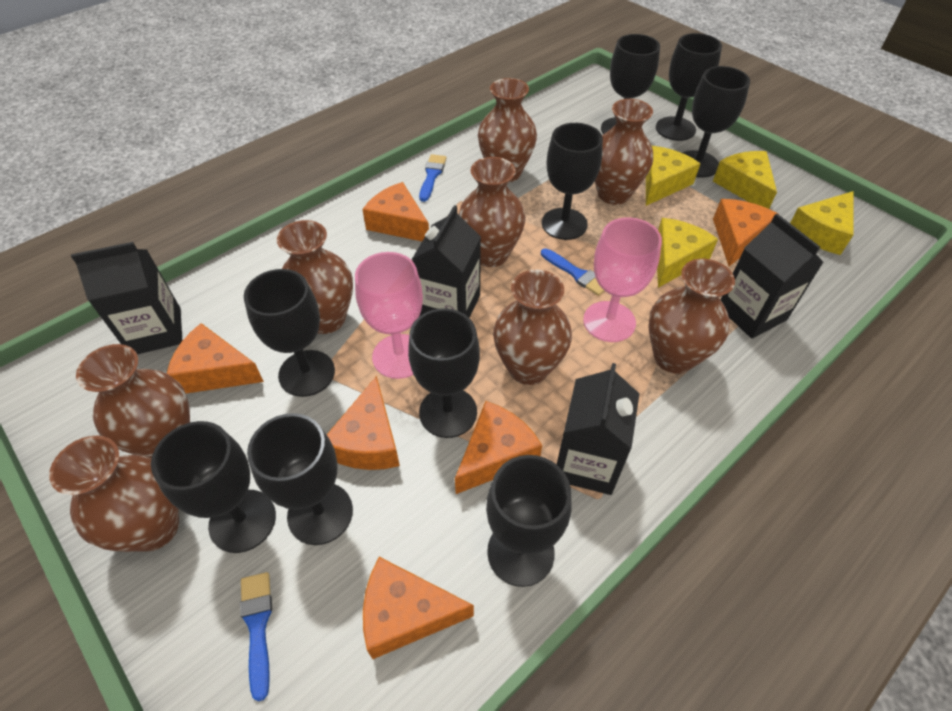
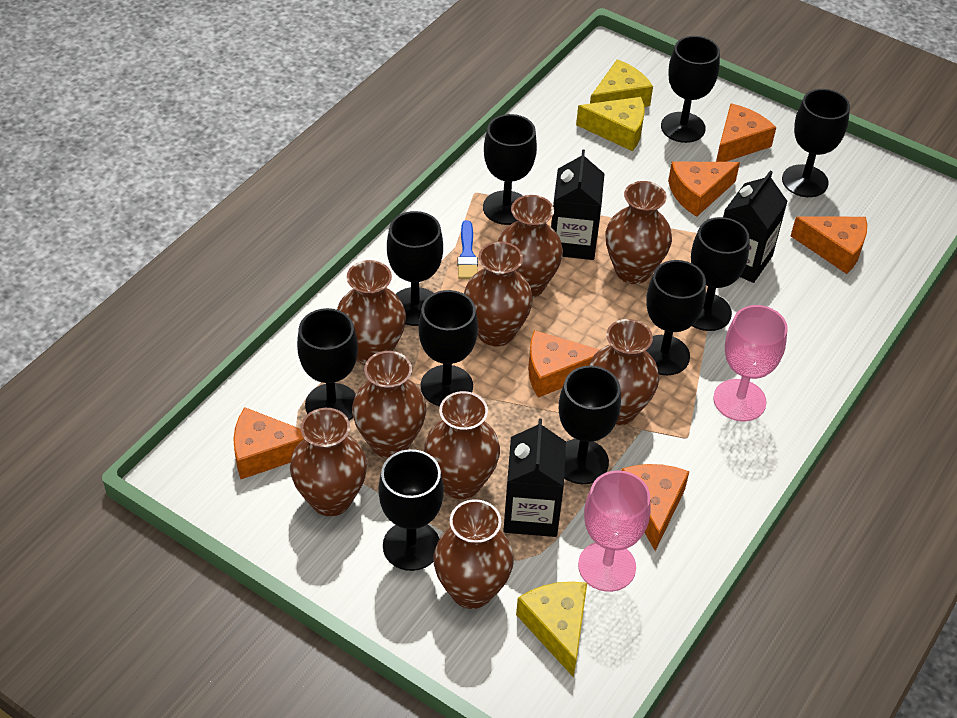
black carton: 4 -> 3
black goblet: 9 -> 10
blue brush: 3 -> 1
brown vase: 8 -> 9
yellow cheese: 4 -> 3

